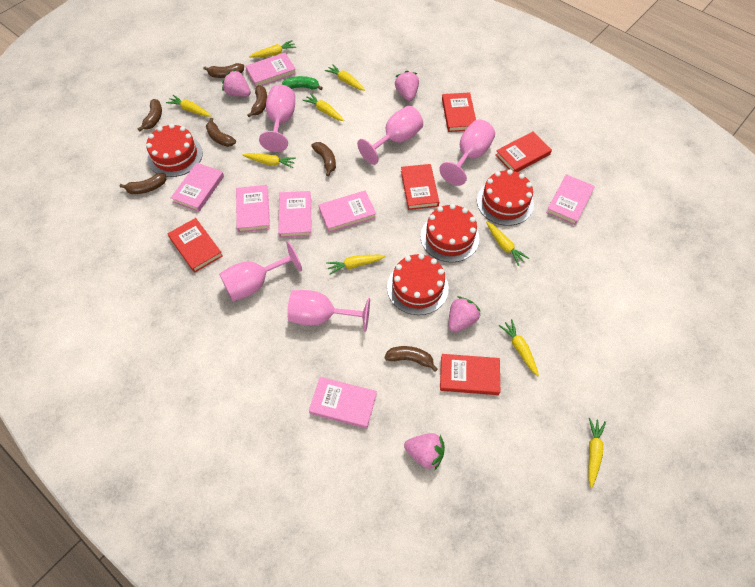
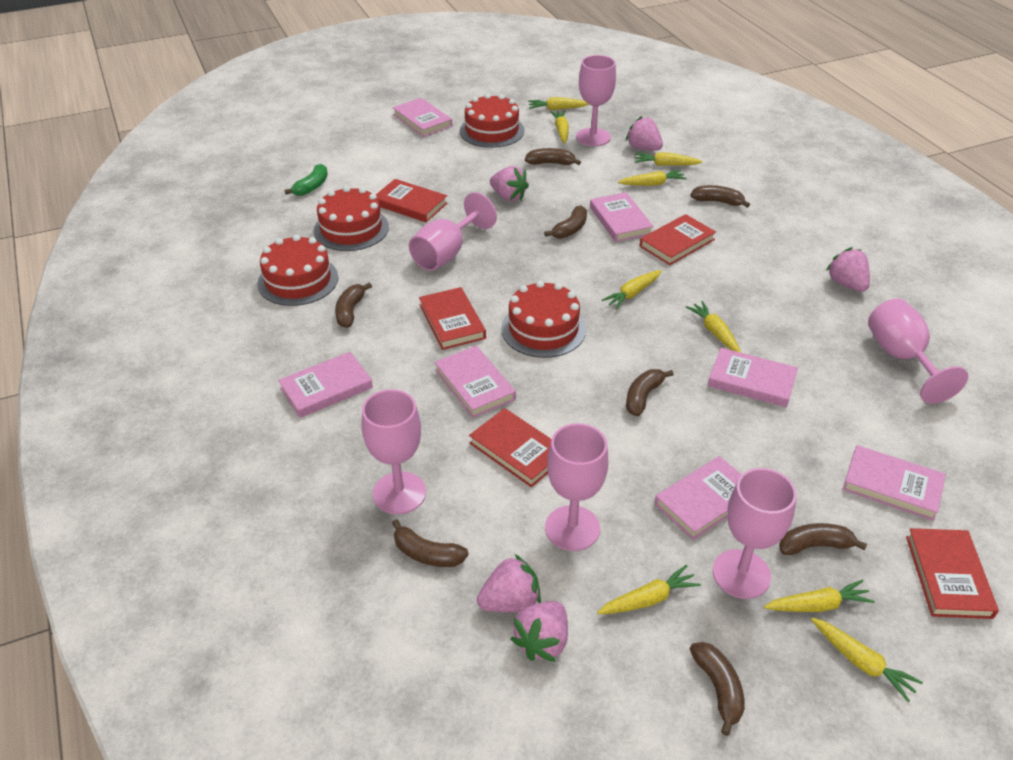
brown banana: 7 -> 8
pink goblet: 5 -> 6
pink strawberry: 4 -> 5

